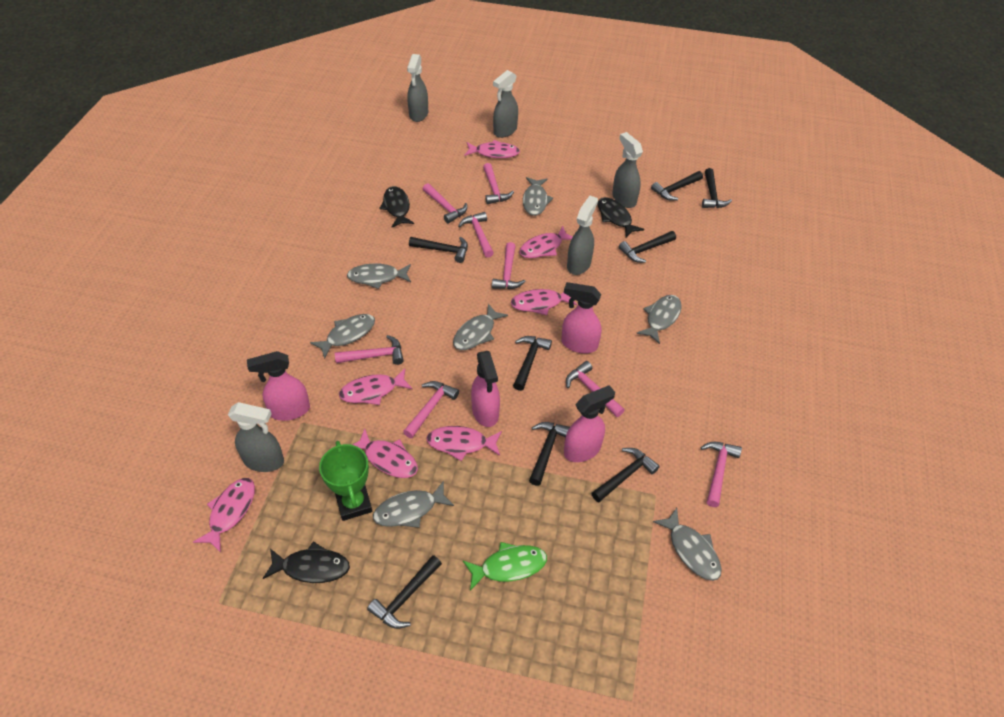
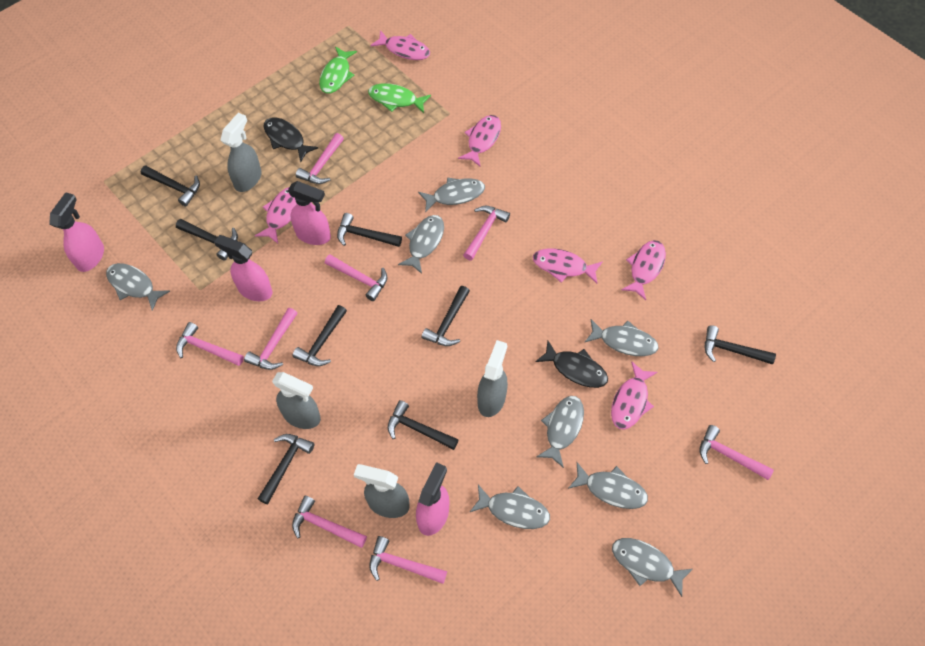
black fish: 3 -> 2
green fish: 1 -> 2
green trophy: 1 -> 0
grey fish: 7 -> 8
grey spray bottle: 5 -> 4
pink fish: 7 -> 6

